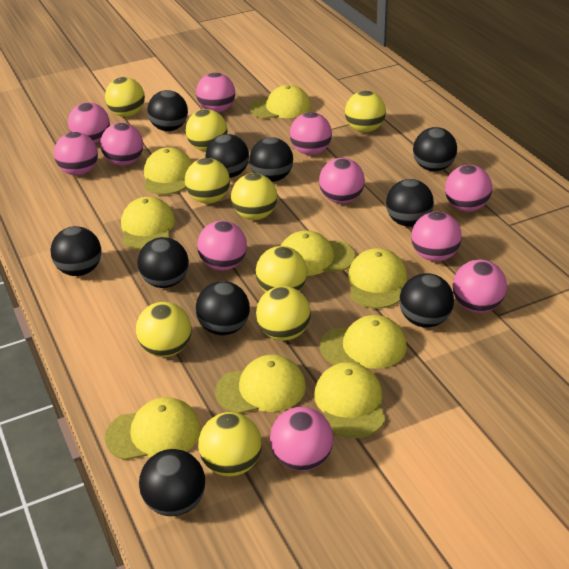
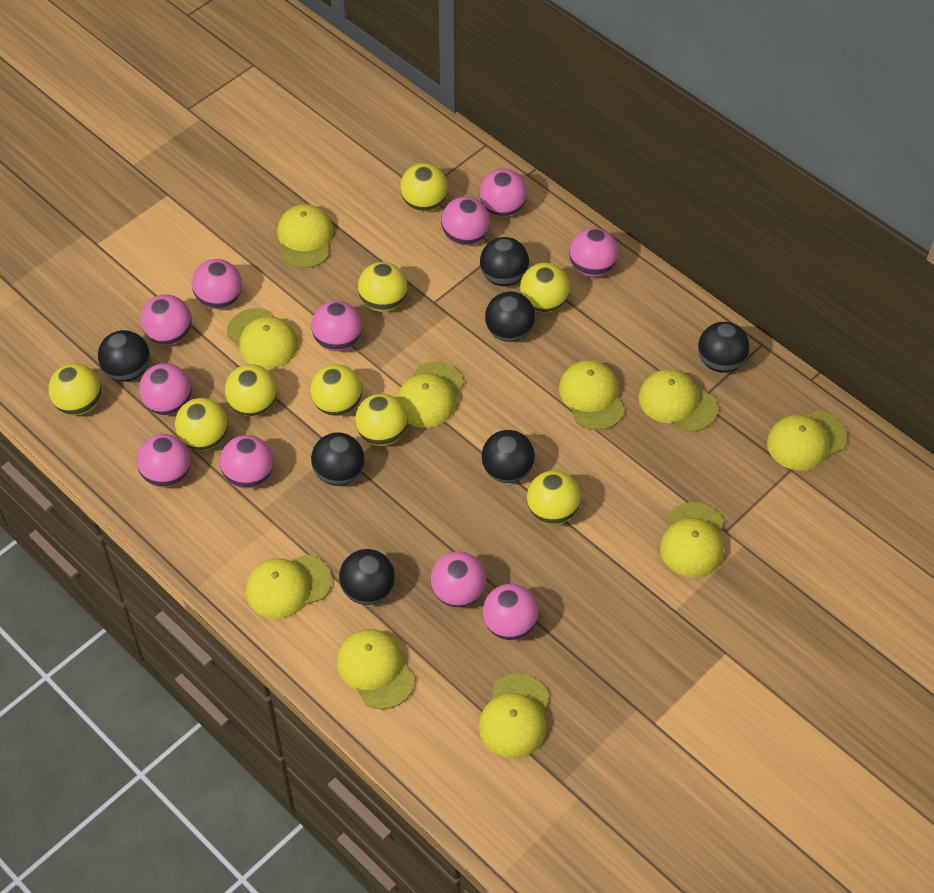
black ball: 10 -> 7
yellow cap: 9 -> 10

